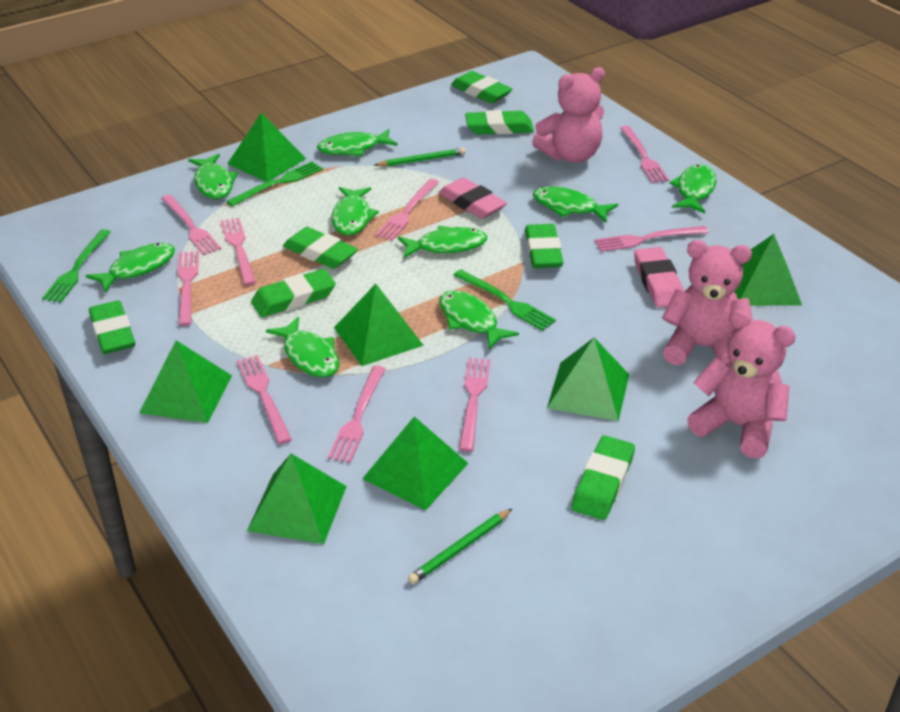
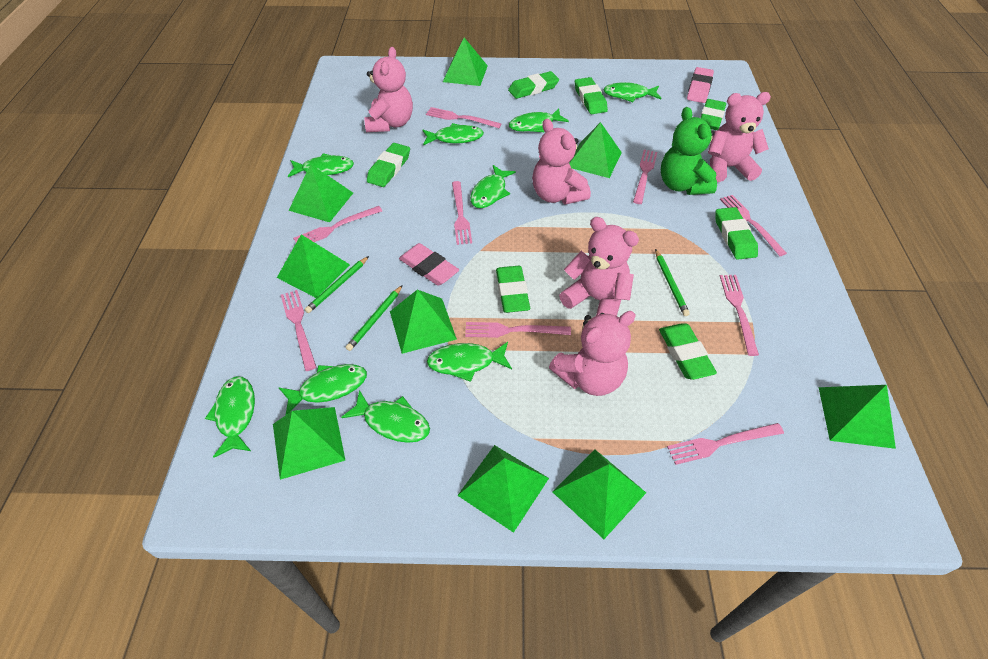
green fork: 3 -> 0
green pencil: 2 -> 3
green pyramid: 7 -> 9
green teddy bear: 0 -> 1
pink teddy bear: 3 -> 5

